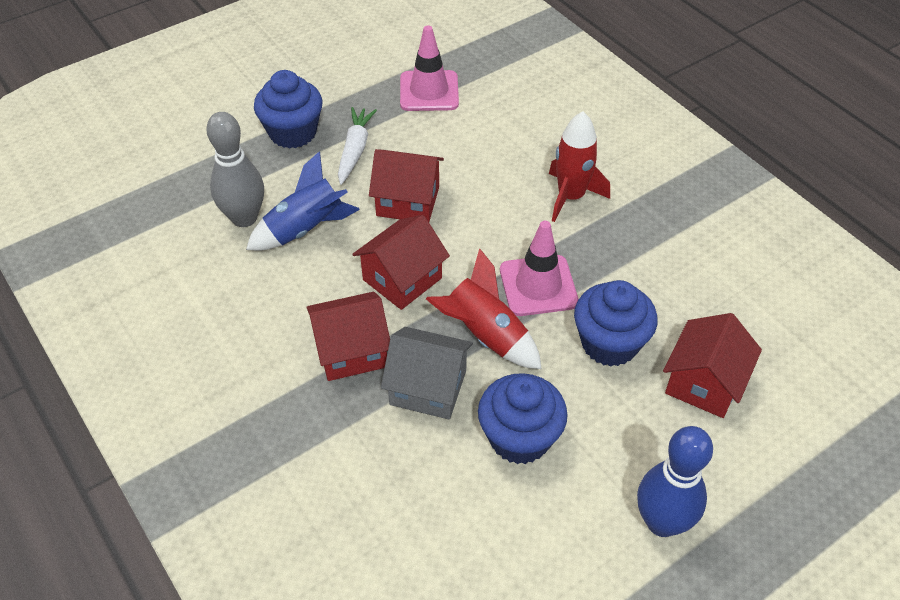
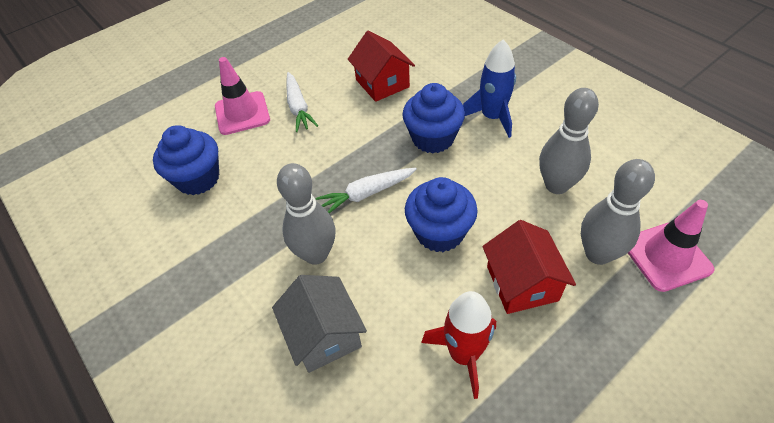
blue bowling pin: 1 -> 0
grey bowling pin: 1 -> 3
red house: 4 -> 2
red rocket: 2 -> 1
white carrot: 1 -> 2

